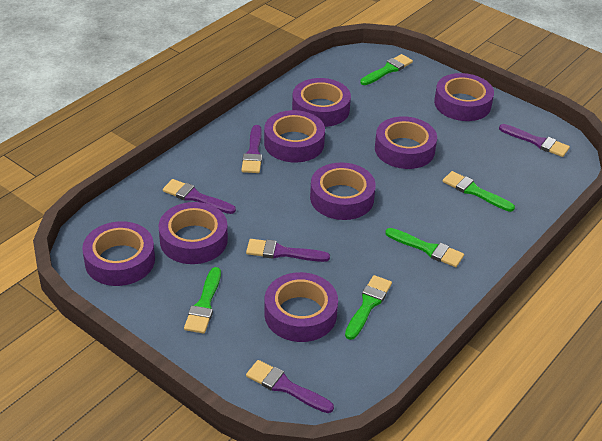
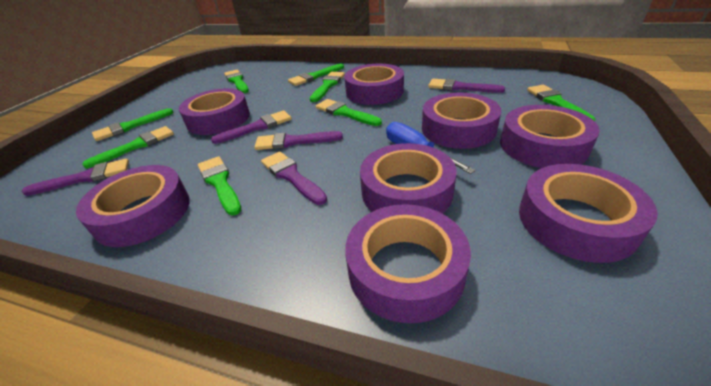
blue screwdriver: 0 -> 1
green brush: 5 -> 8

